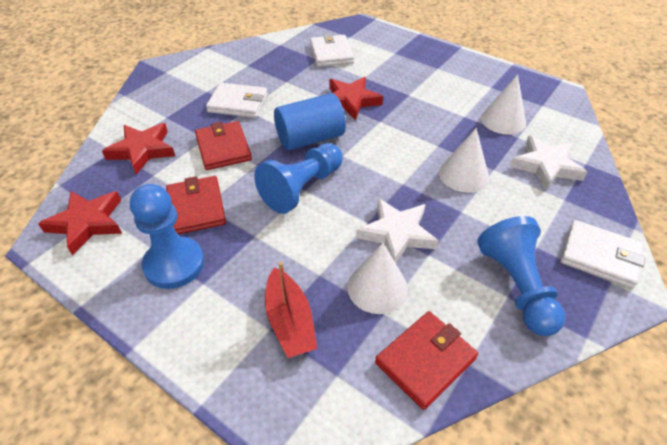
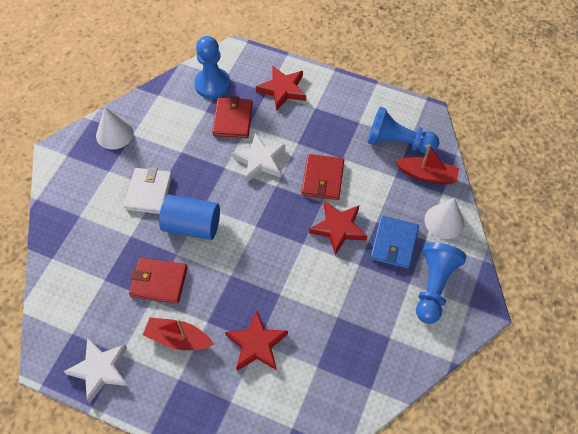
blue wallet: 0 -> 1
red boat: 1 -> 2
white cone: 3 -> 2
white wallet: 3 -> 1

